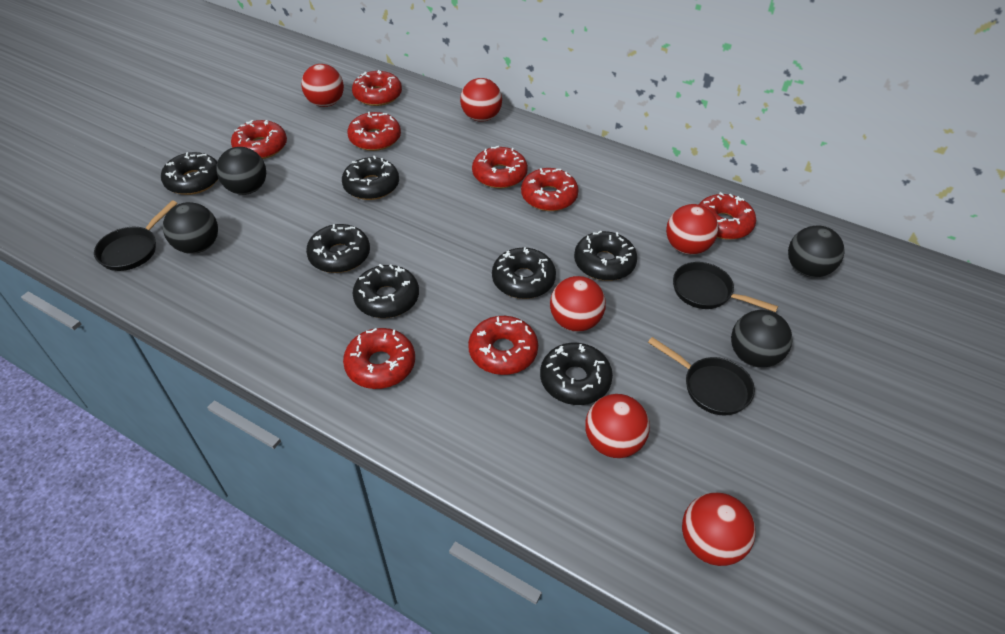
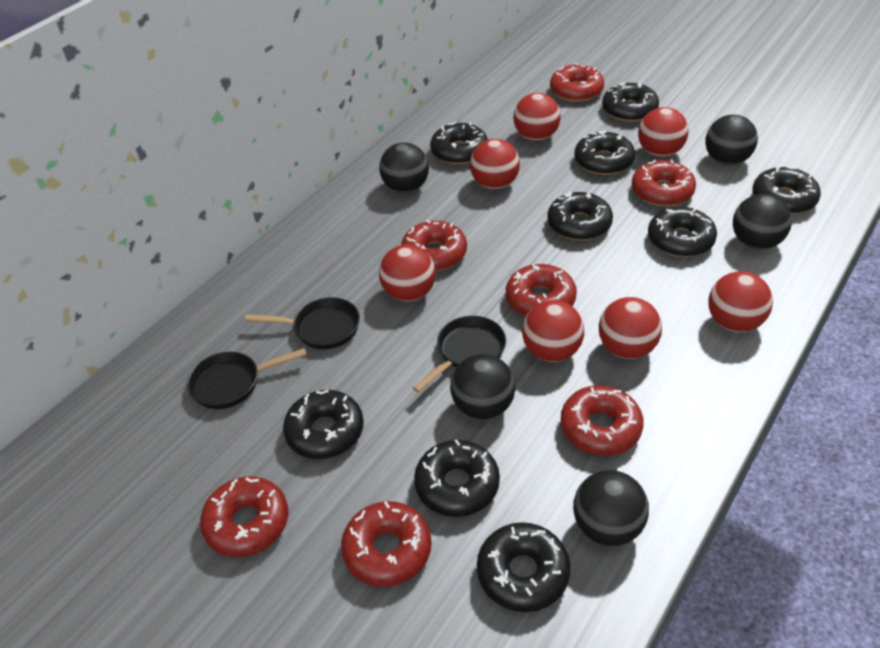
black ball: 4 -> 5
black donut: 7 -> 9
red ball: 6 -> 7
red donut: 8 -> 7

